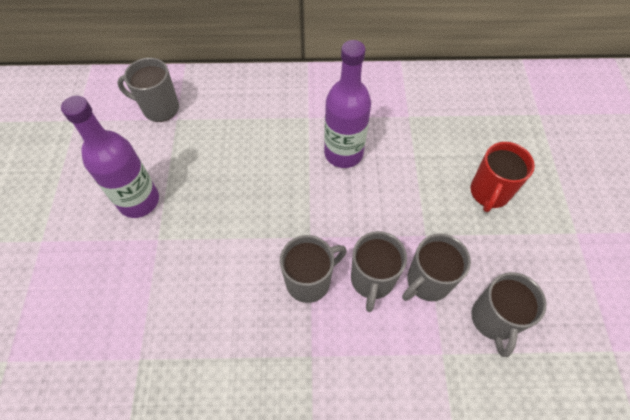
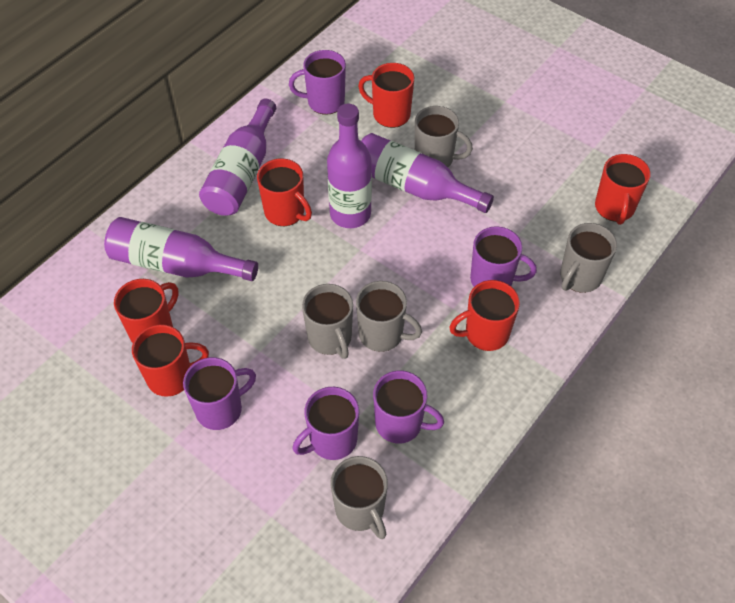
purple bottle: 2 -> 4
purple mug: 0 -> 5
red mug: 1 -> 6

